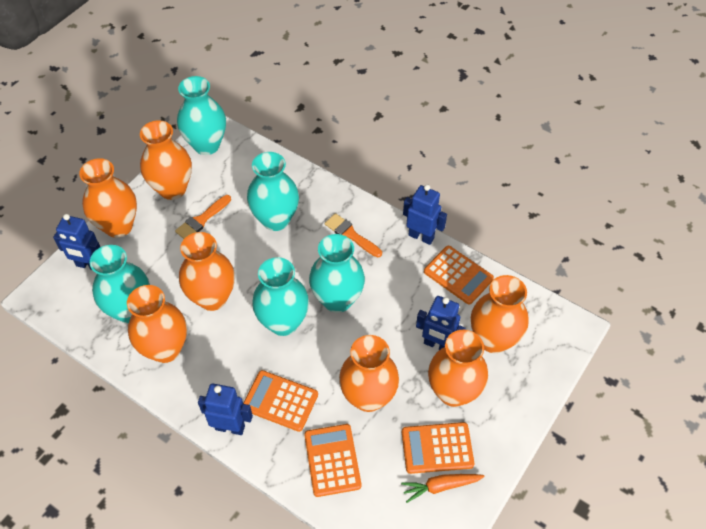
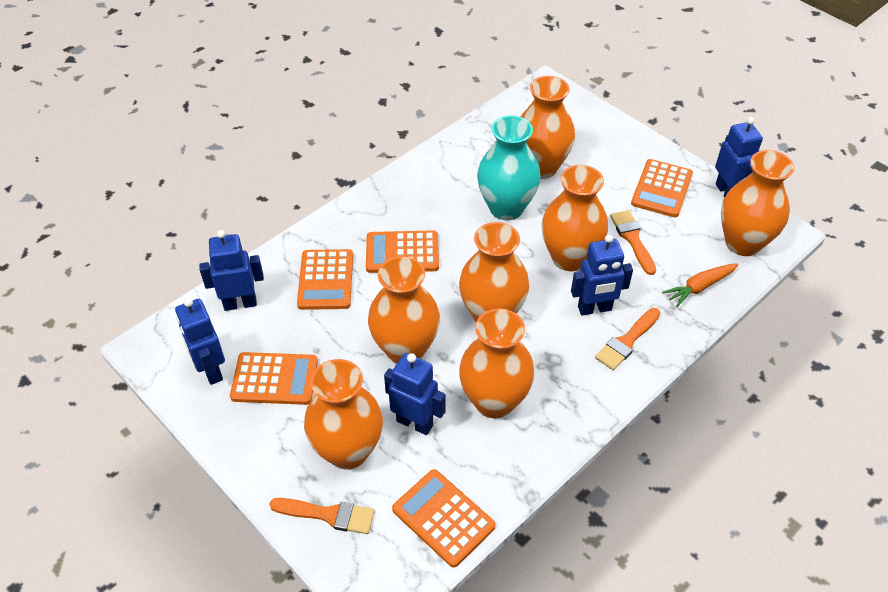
blue robot: 4 -> 5
orange brush: 2 -> 3
orange calculator: 4 -> 5
turquoise vase: 5 -> 1

